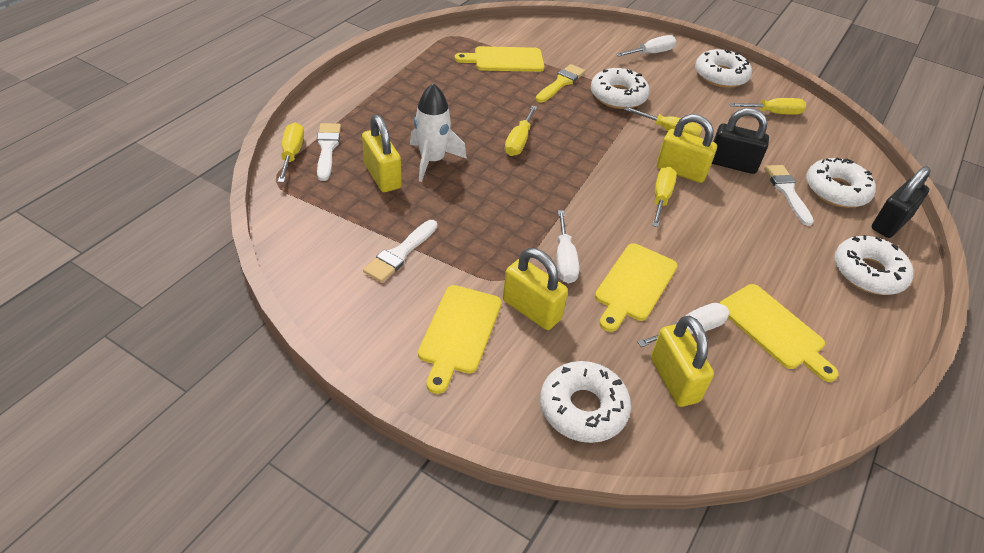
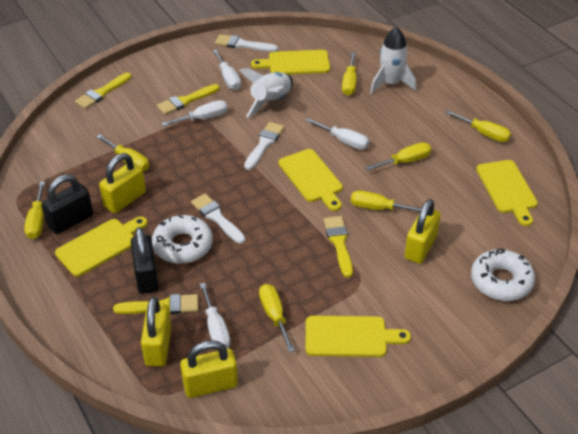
white donut: 5 -> 2
white rocket: 1 -> 2
white screwdriver: 3 -> 4
yellow brush: 1 -> 4
yellow cutting board: 4 -> 5
yellow screwdriver: 5 -> 7

